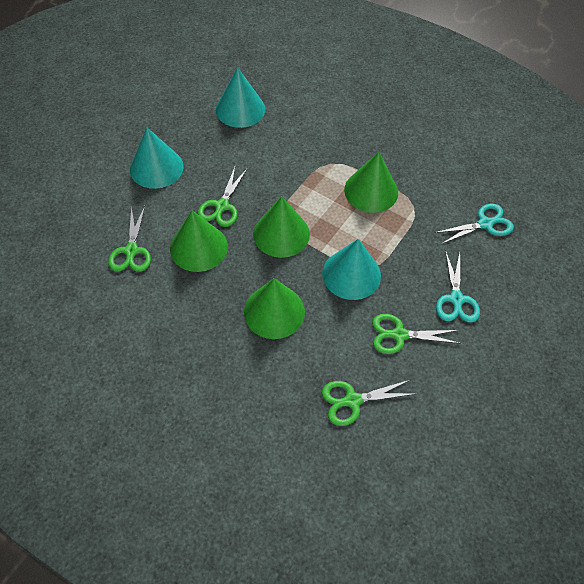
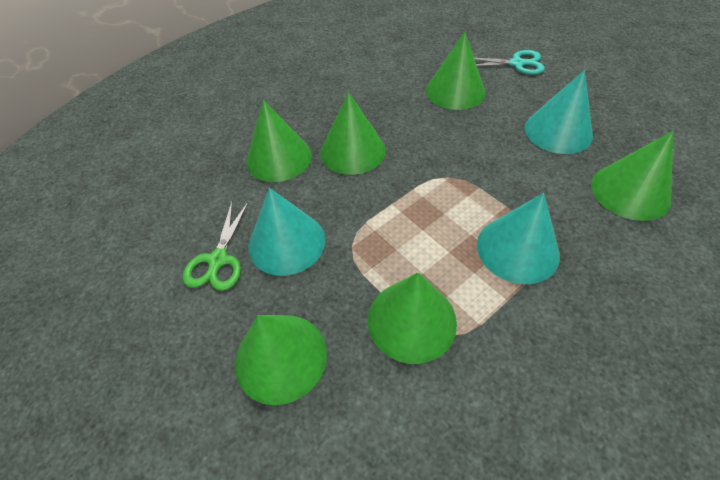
green cone: 4 -> 6
green scissors: 4 -> 1
turquoise scissors: 2 -> 1

